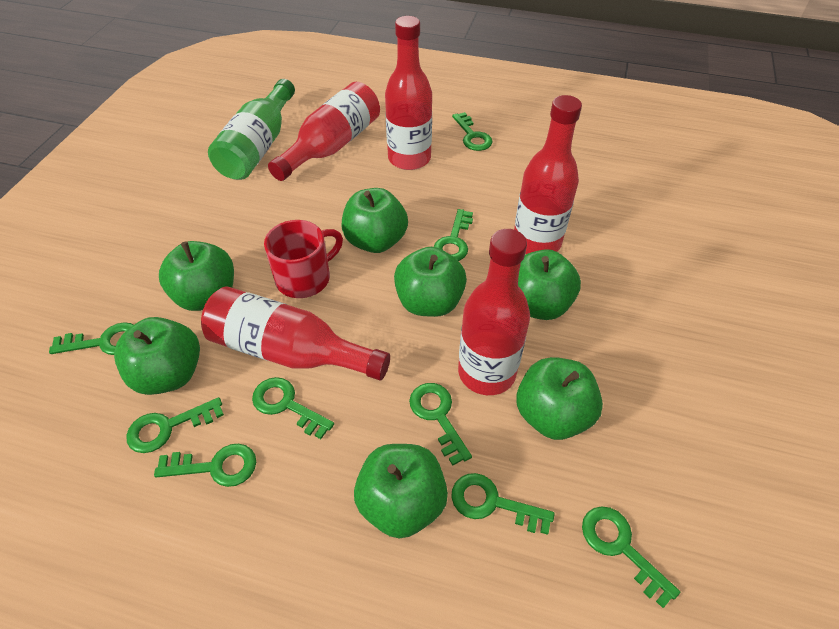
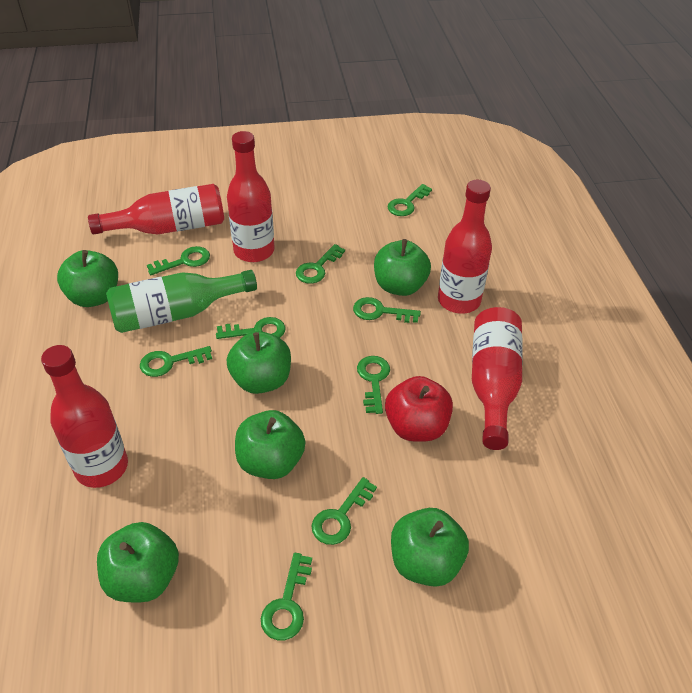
green apple: 7 -> 6
red apple: 0 -> 1
red mug: 1 -> 0

